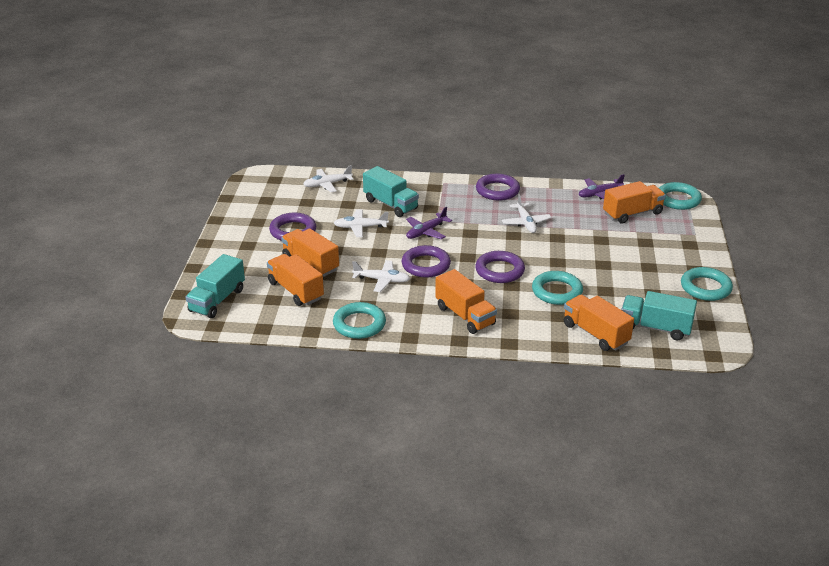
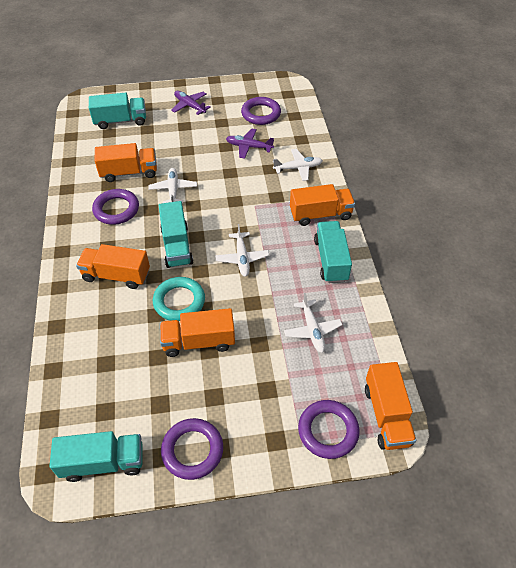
turquoise ring: 4 -> 1
turquoise truck: 3 -> 4

